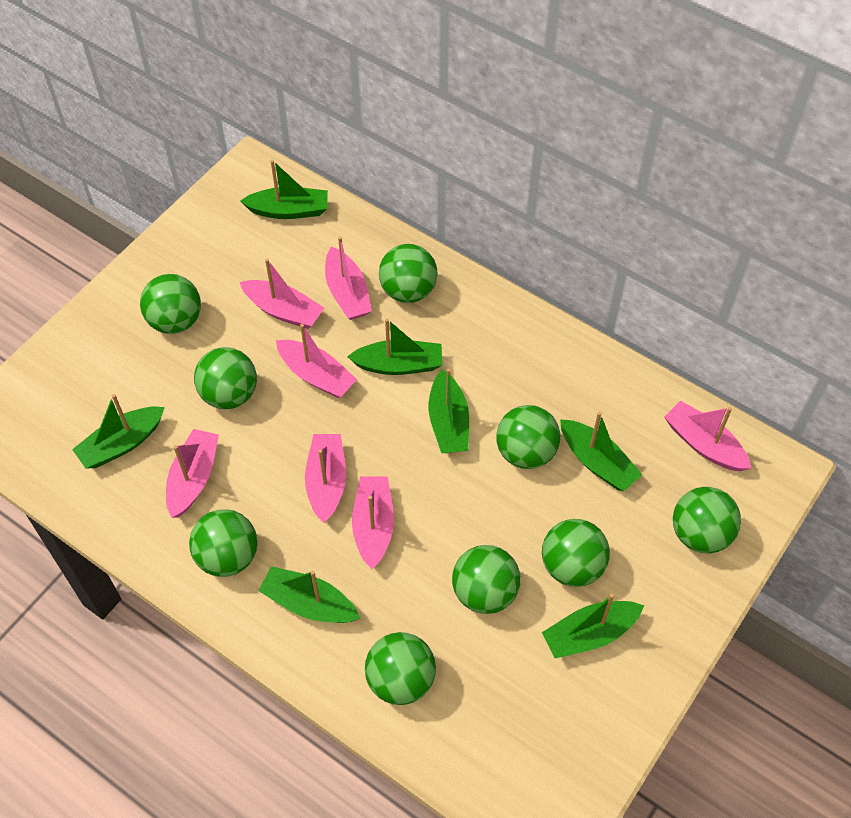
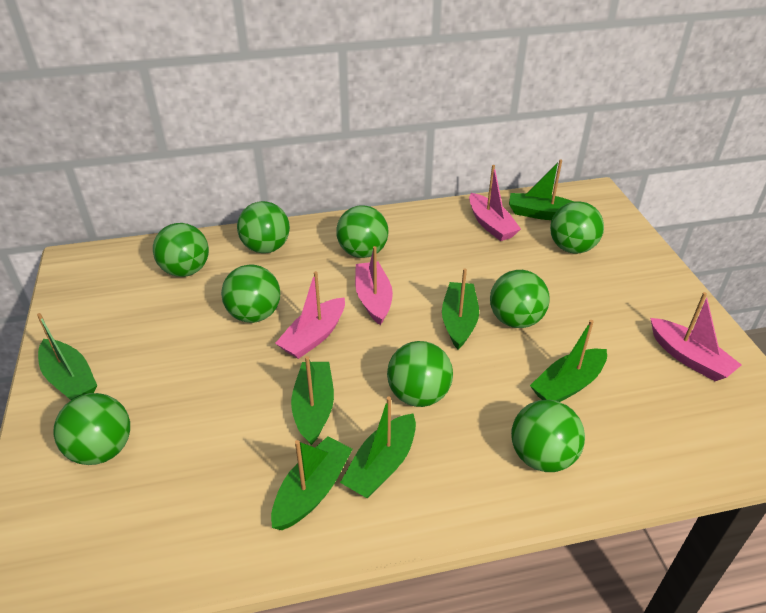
pink boat: 7 -> 4

